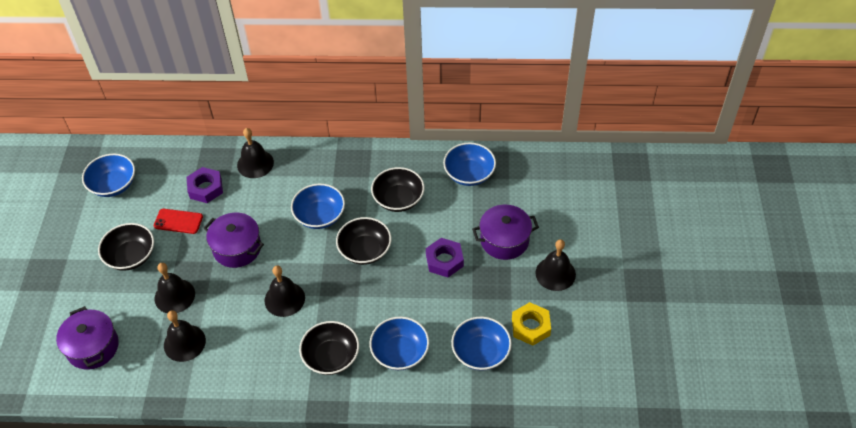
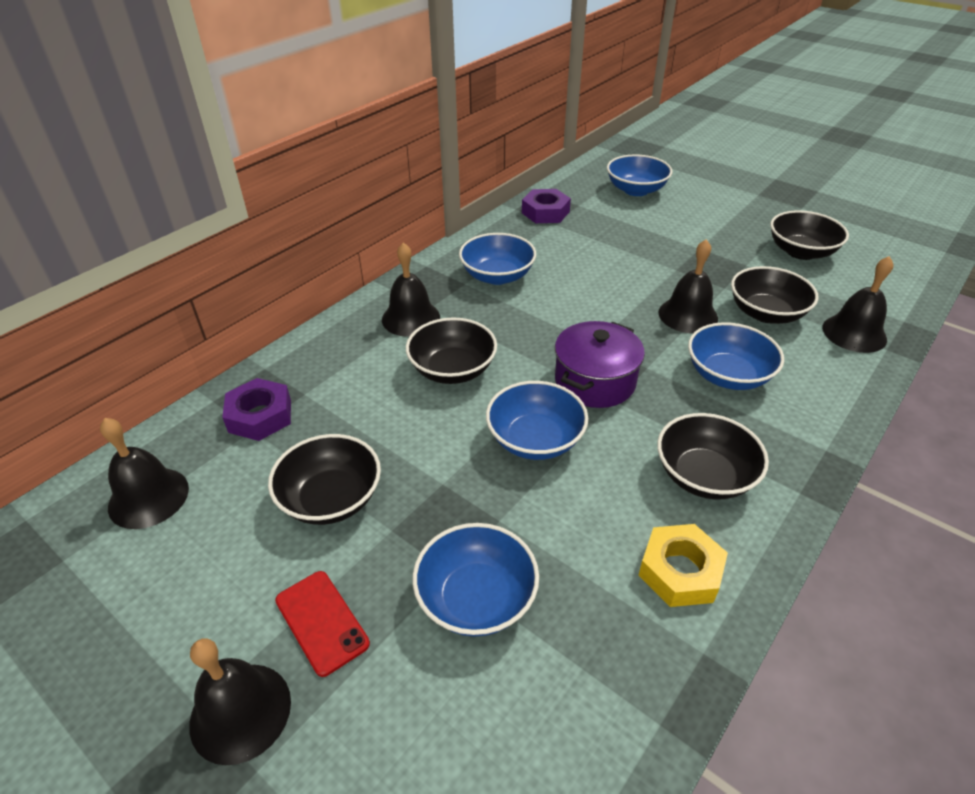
black bowl: 4 -> 5
purple pot: 3 -> 1

